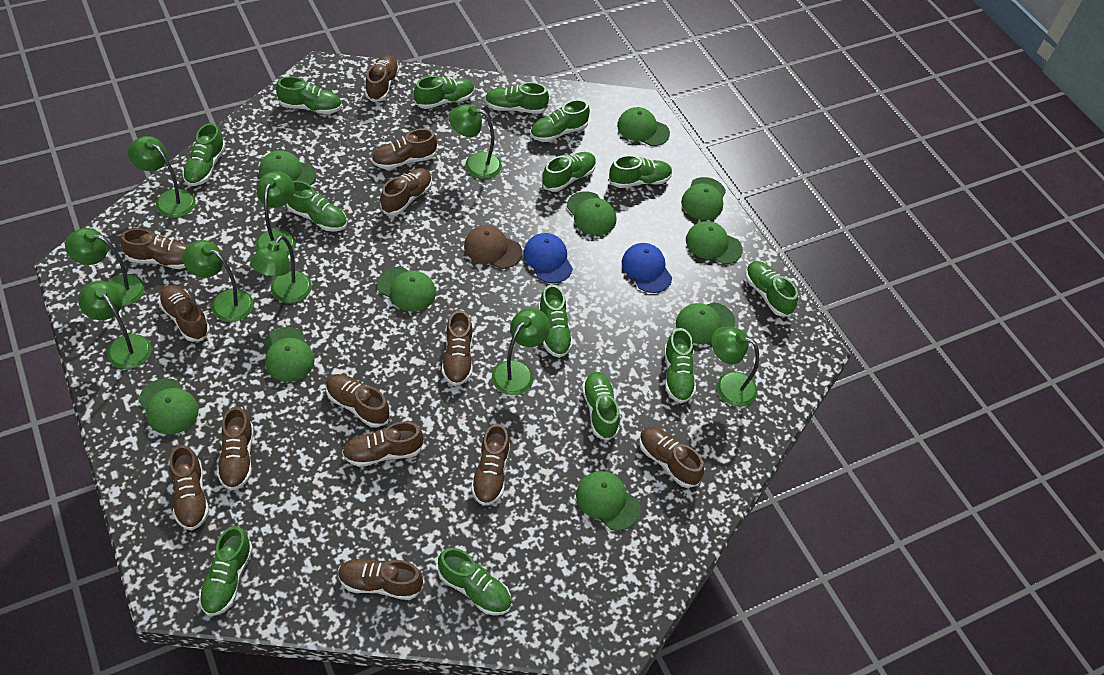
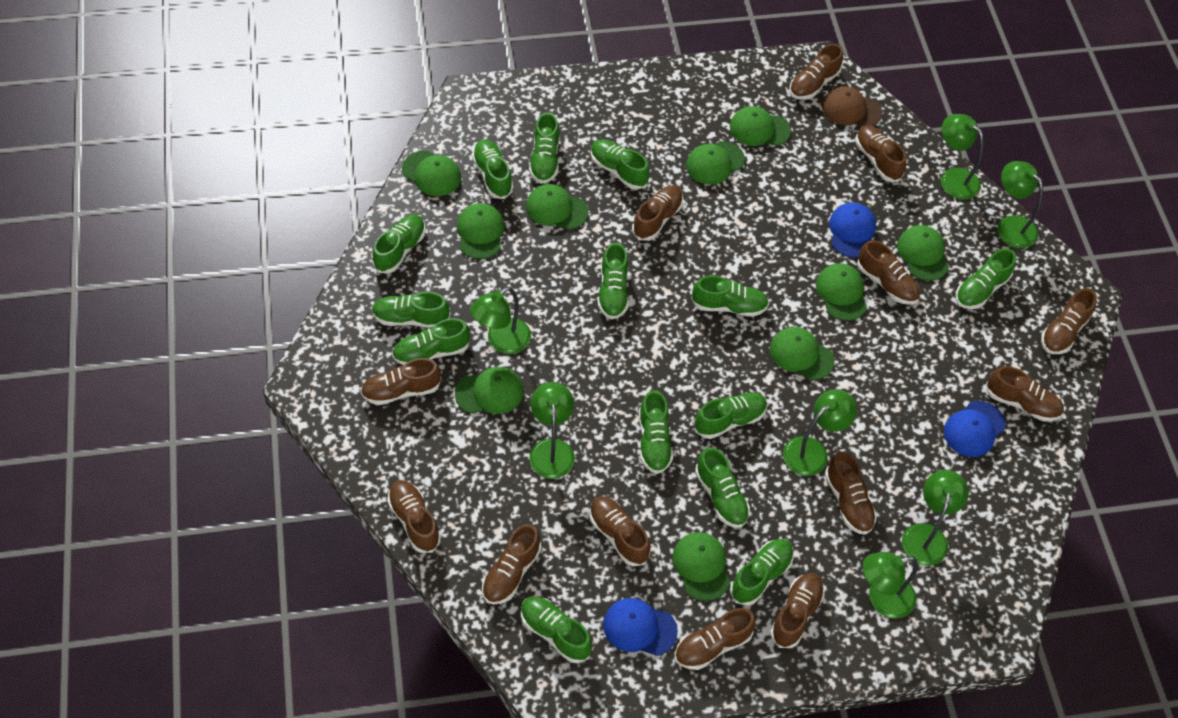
blue cap: 2 -> 3
green lamp: 9 -> 7

